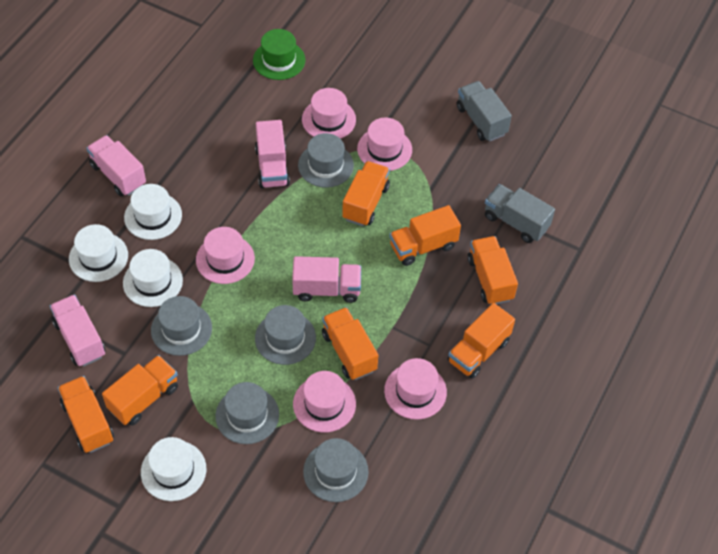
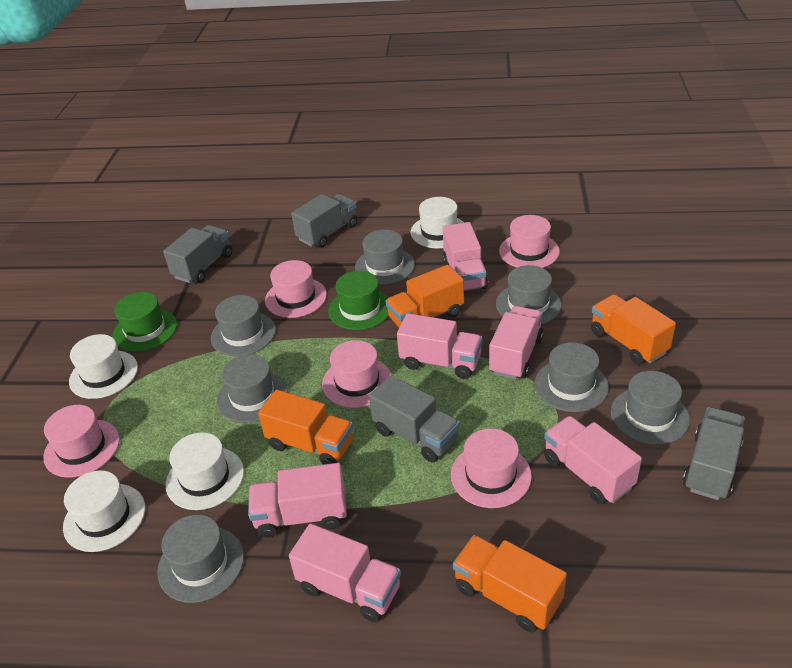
green hat: 1 -> 2
grey hat: 5 -> 7
grey truck: 2 -> 4
orange truck: 7 -> 4
pink truck: 4 -> 6

